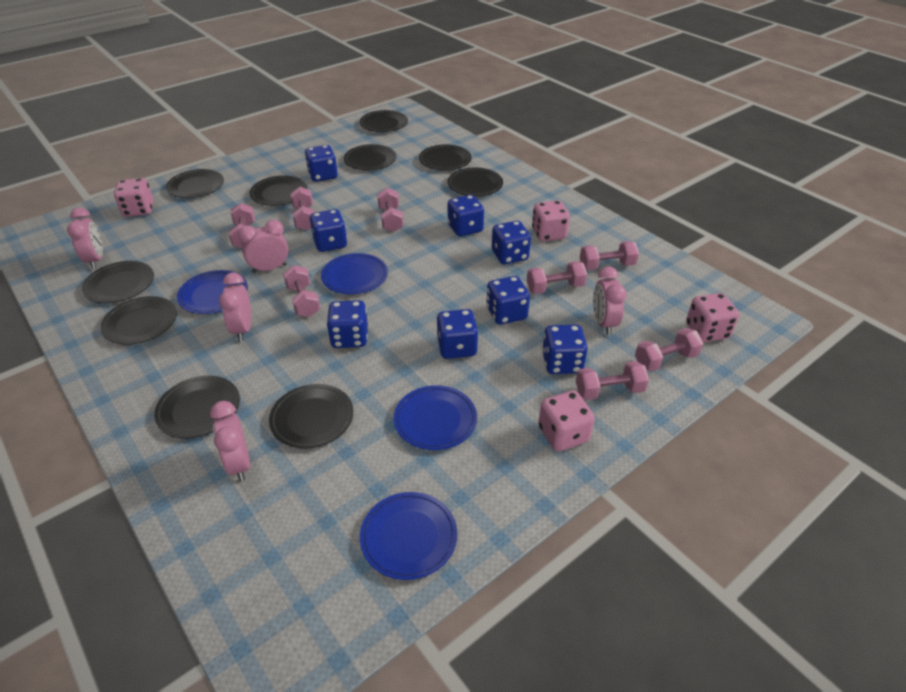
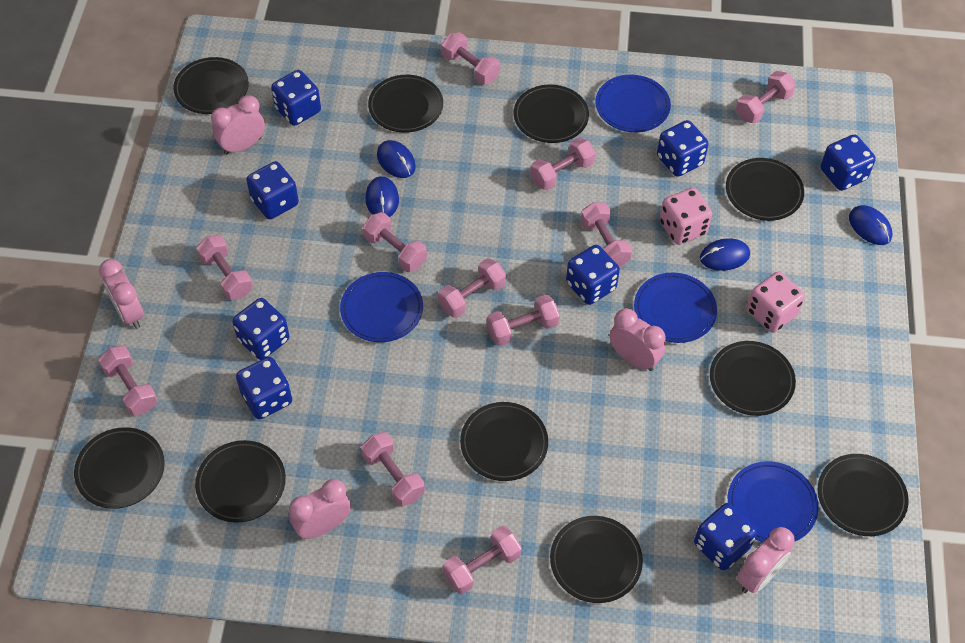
blue mouse: 0 -> 4
pink dice: 4 -> 2
pink dumbbell: 8 -> 11

